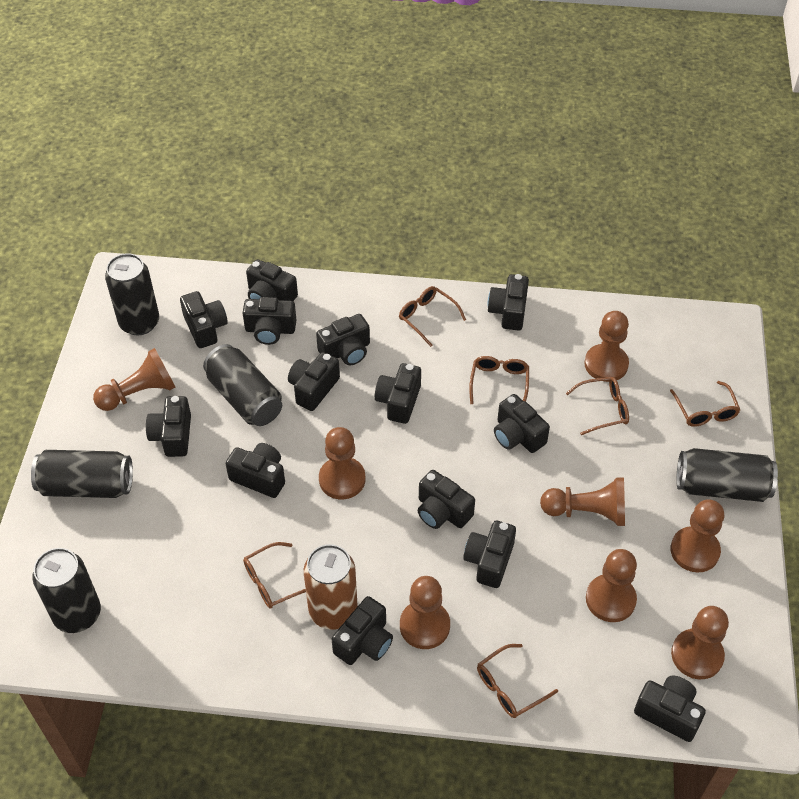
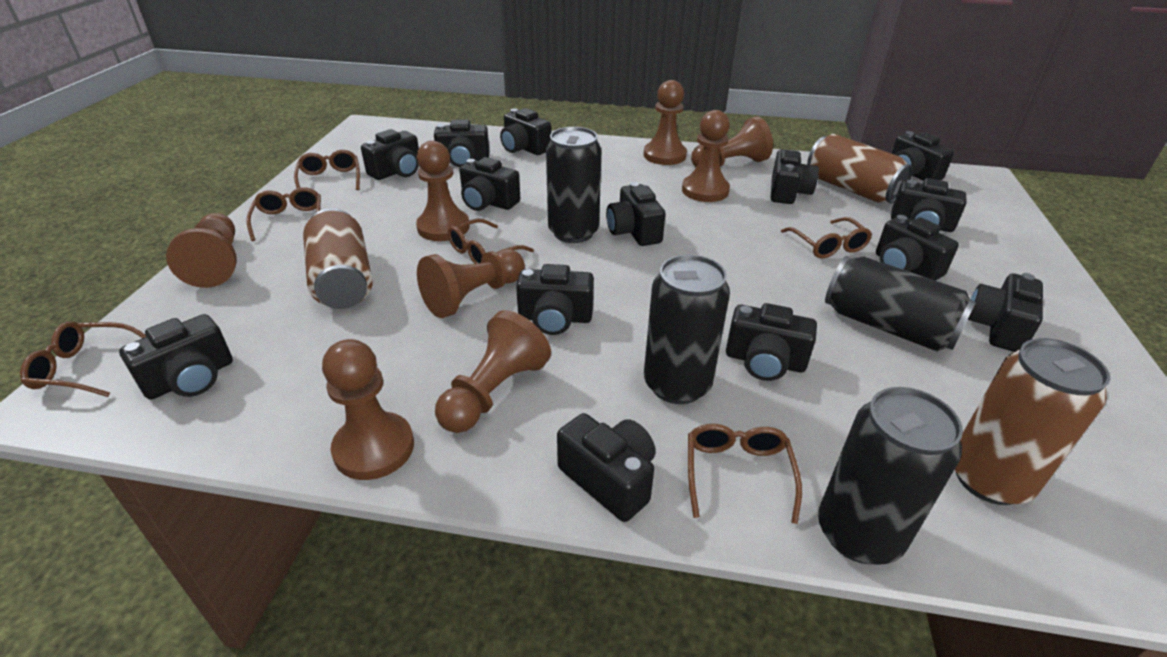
black can: 5 -> 4
brown can: 1 -> 3

